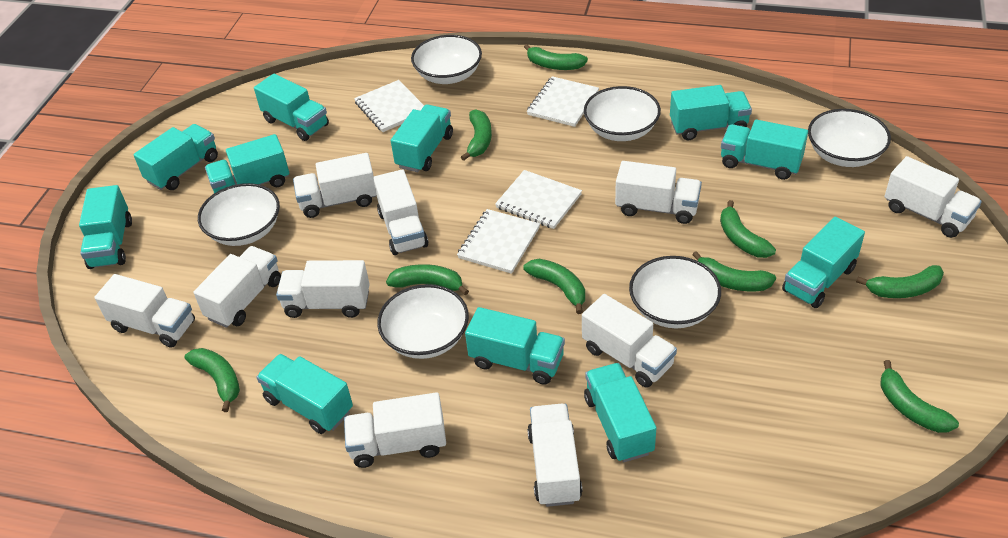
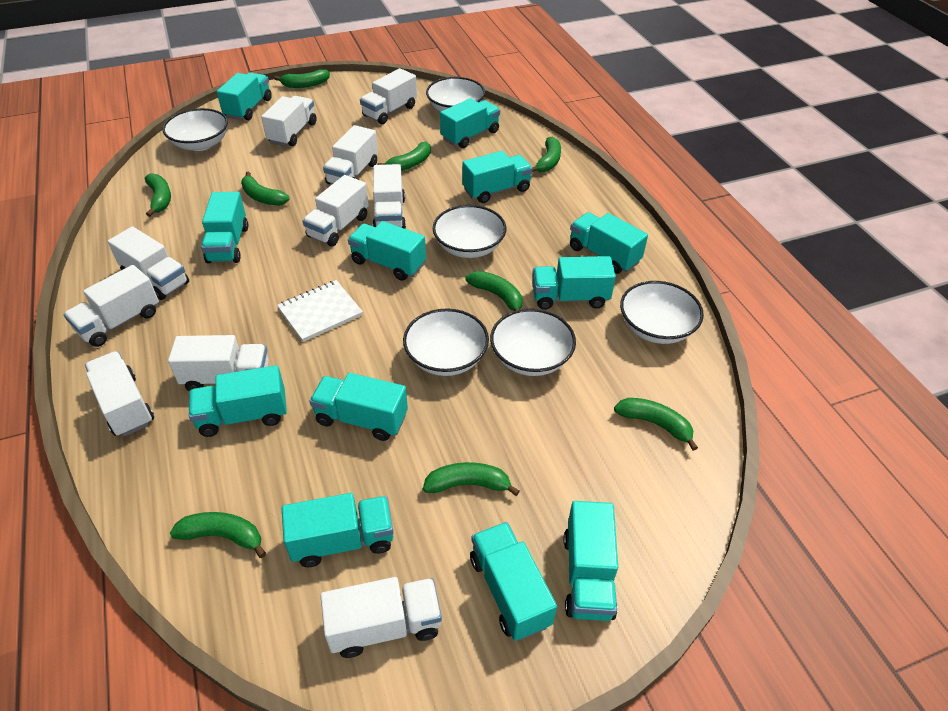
turquoise truck: 11 -> 12
white notebook: 4 -> 1

